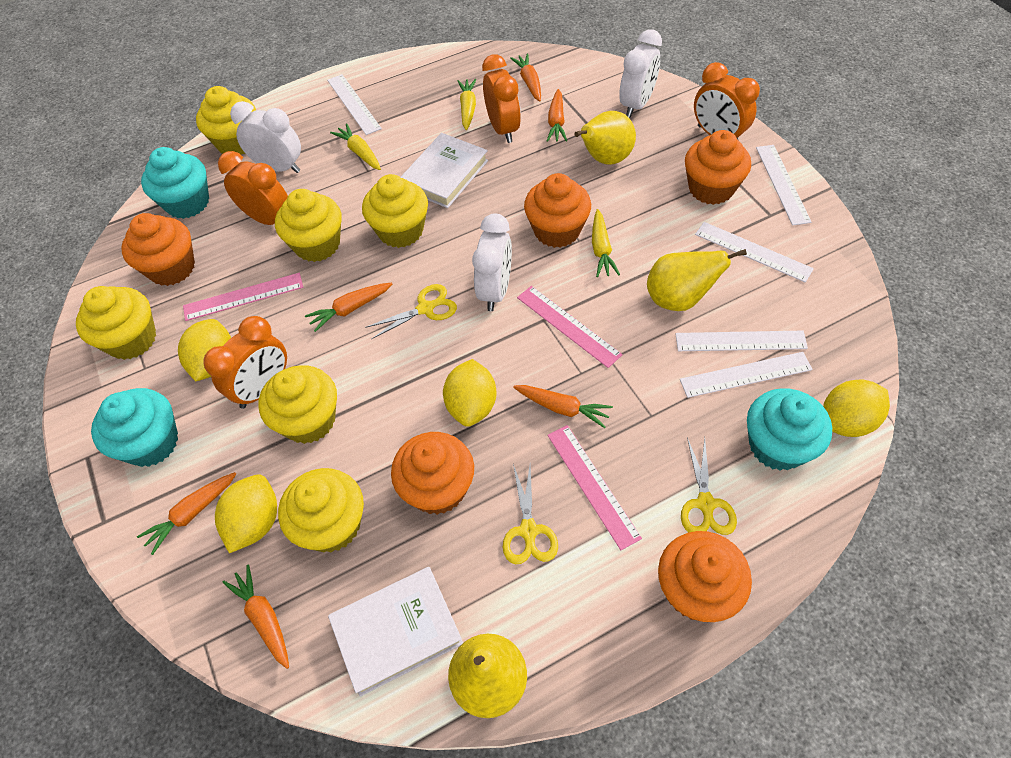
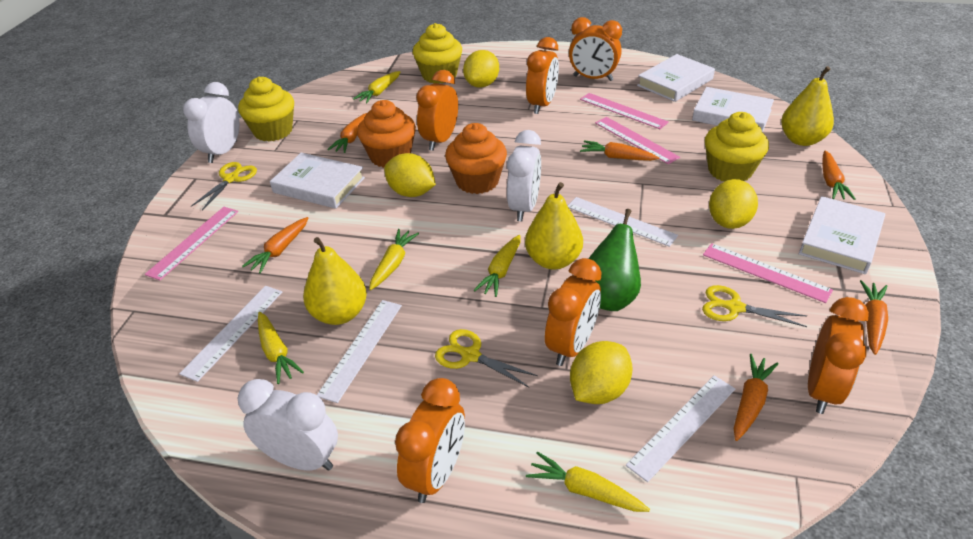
green pear: 0 -> 1
orange clock: 4 -> 6
orange cupcake: 5 -> 2
pink ruler: 3 -> 4
turquoise cupcake: 3 -> 0
white book: 2 -> 4
white ruler: 5 -> 4
yellow carrot: 3 -> 5
yellow cupcake: 6 -> 3

